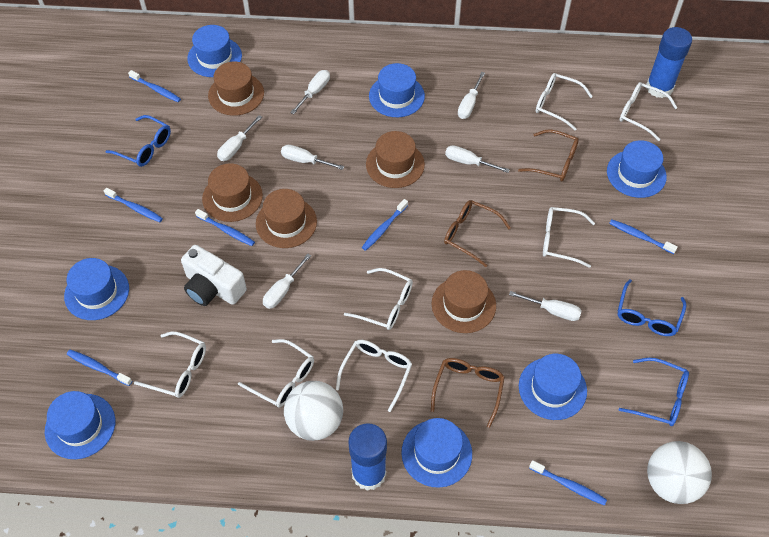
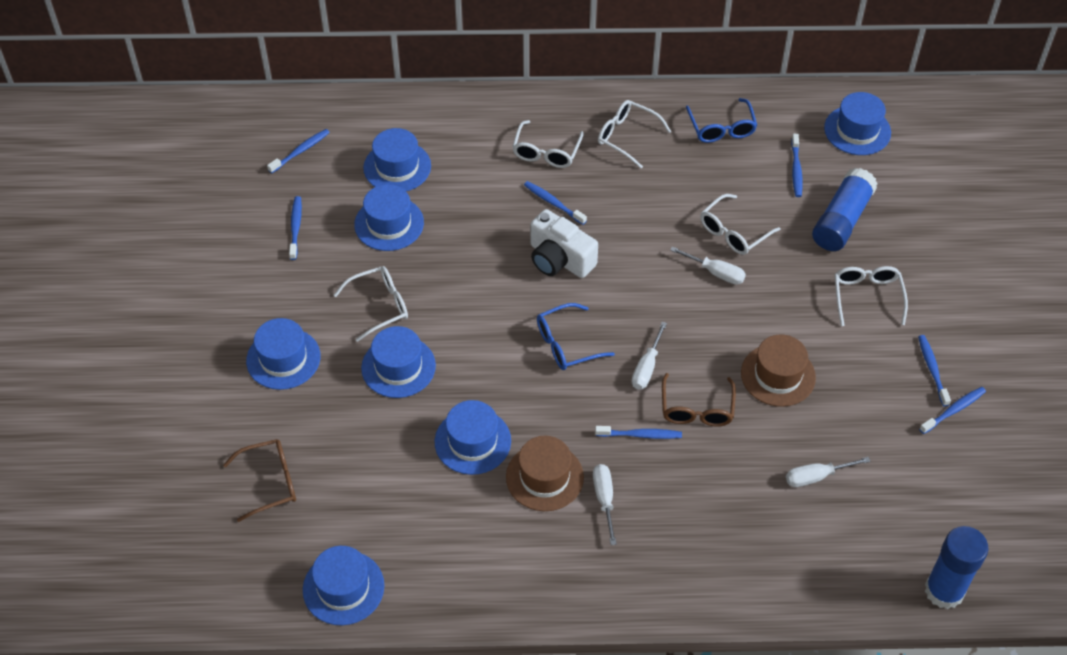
blue glasses: 3 -> 2
brown glasses: 3 -> 2
brown hat: 5 -> 2
white ball: 2 -> 0
white glasses: 7 -> 5
white screwdriver: 7 -> 4

